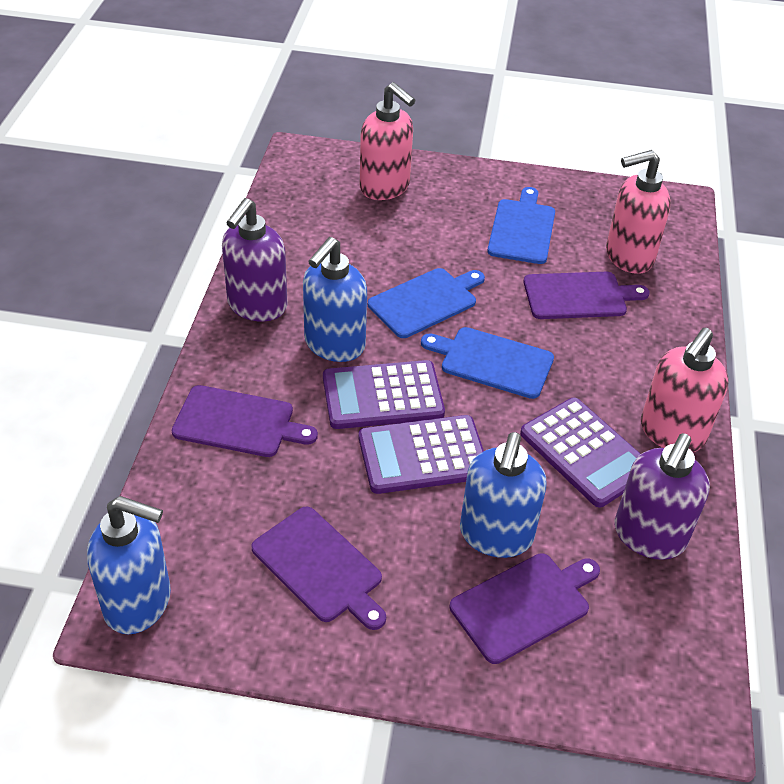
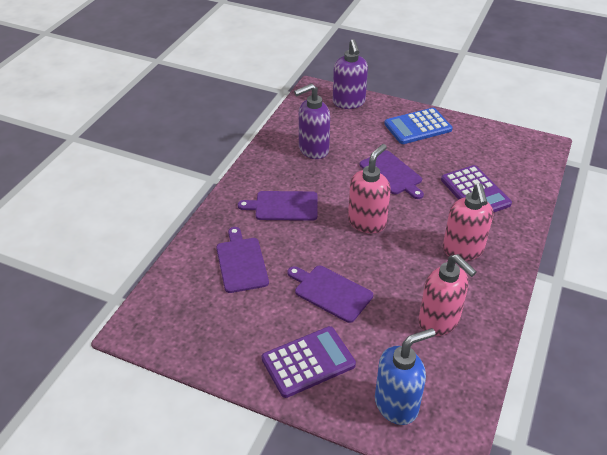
blue calculator: 0 -> 1
blue cutting board: 3 -> 0
blue soap dispenser: 3 -> 1
purple calculator: 3 -> 2

